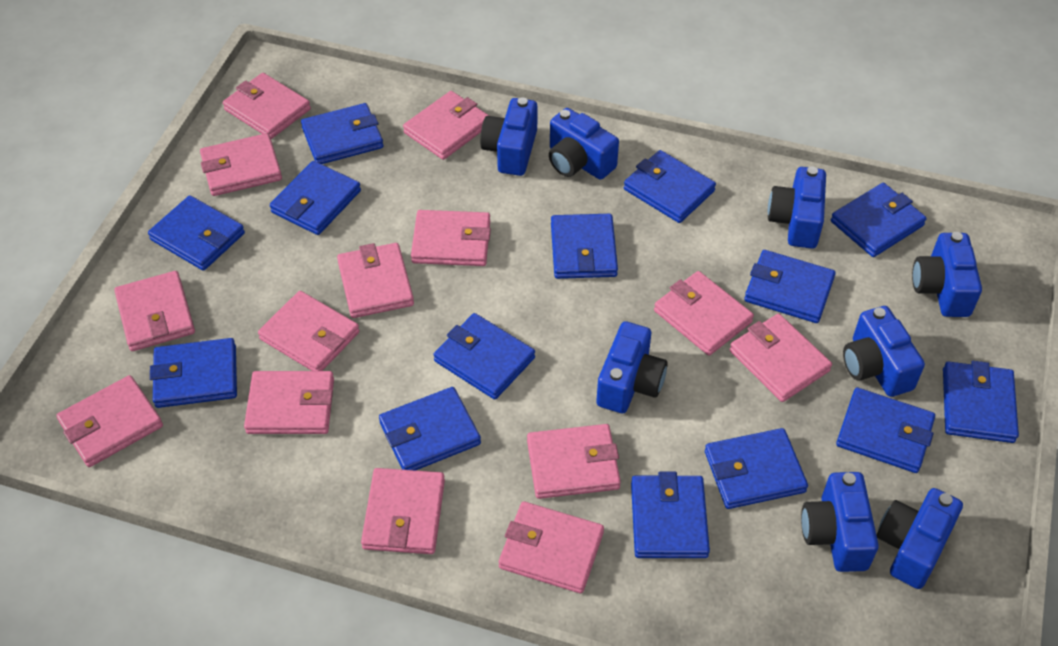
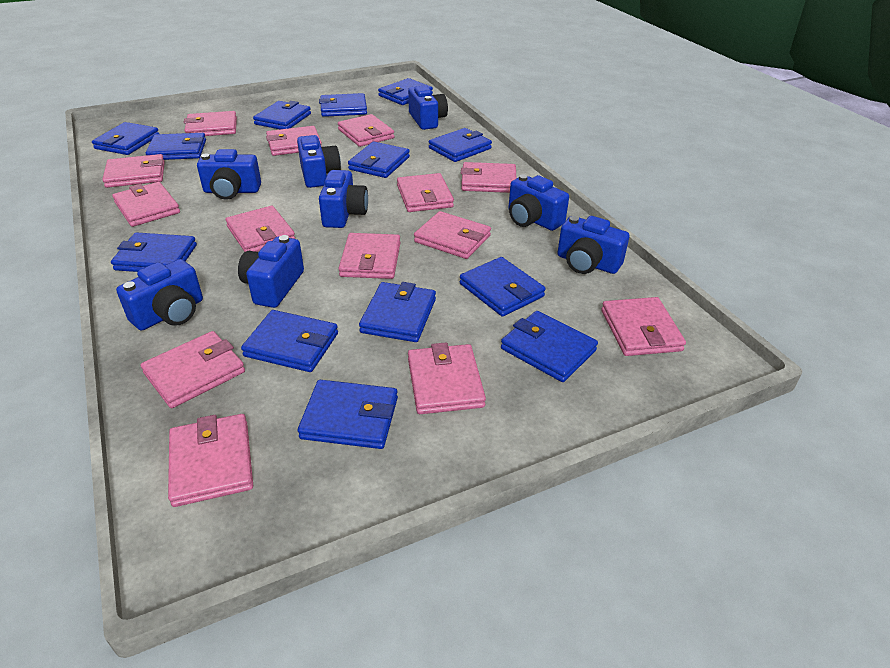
blue wallet: 14 -> 13

